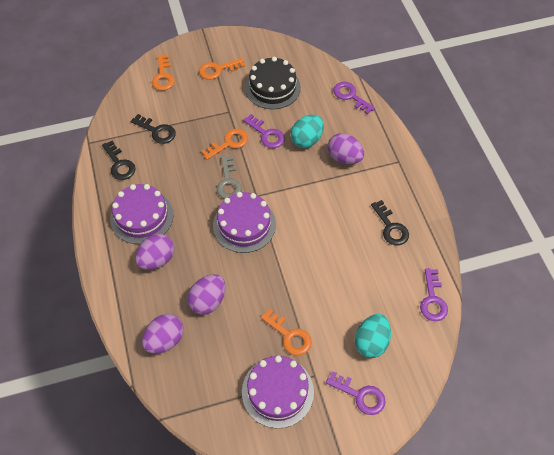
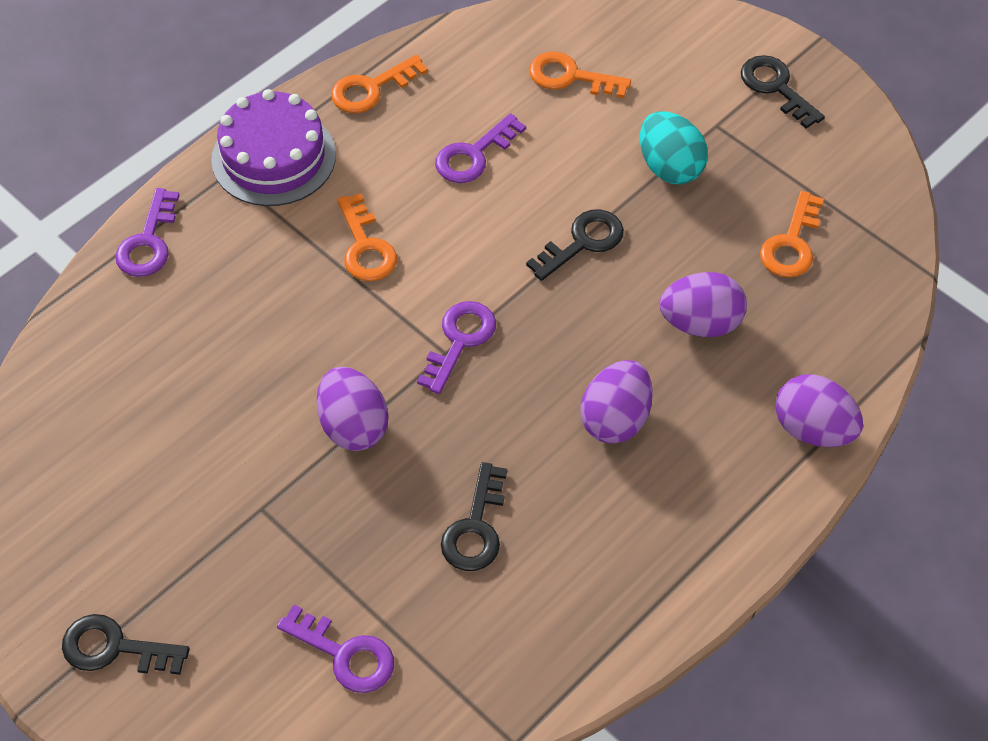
black cake: 1 -> 0
black key: 3 -> 4
grey key: 1 -> 0
purple cake: 3 -> 1
turquoise egg: 2 -> 1

